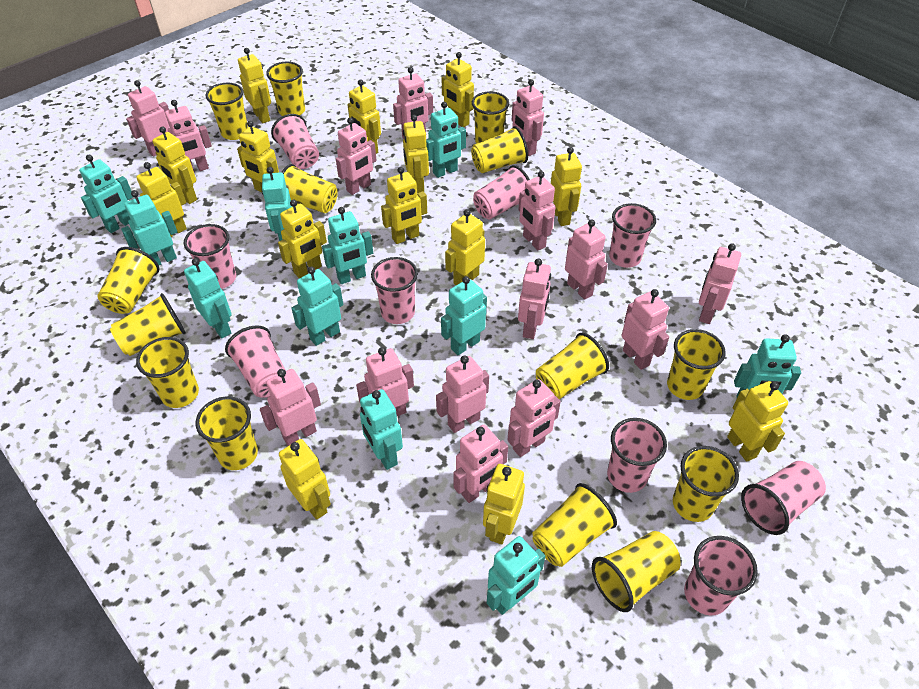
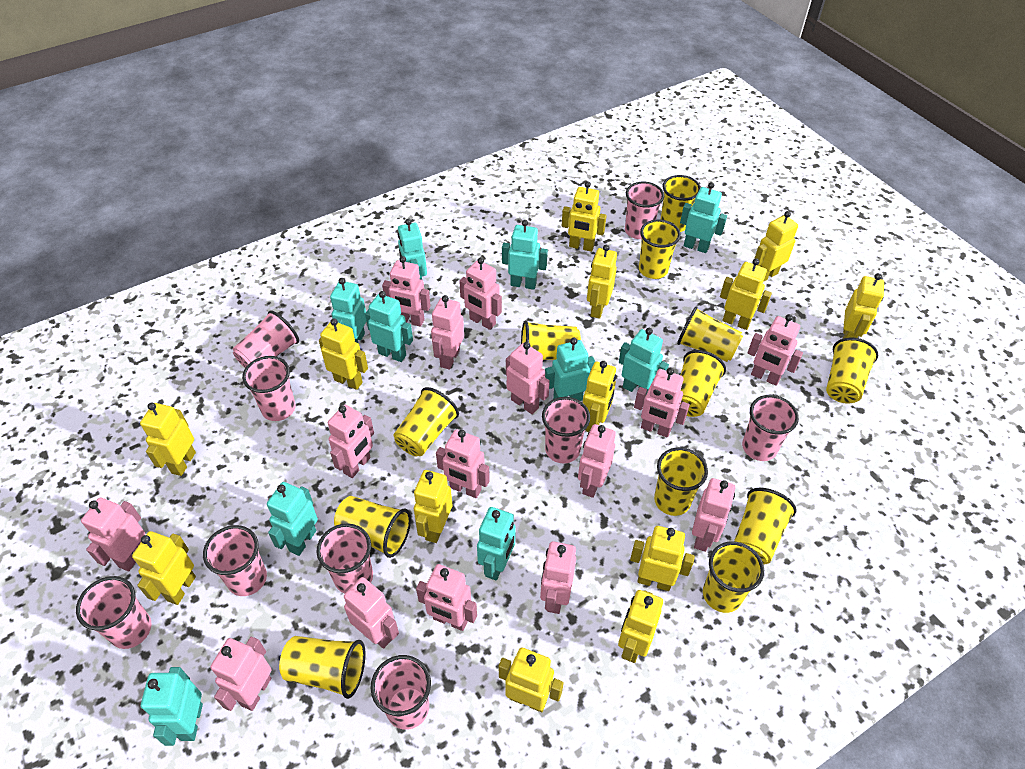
turquoise robot: 11 -> 10
yellow cup: 14 -> 12
yellow robot: 14 -> 13

